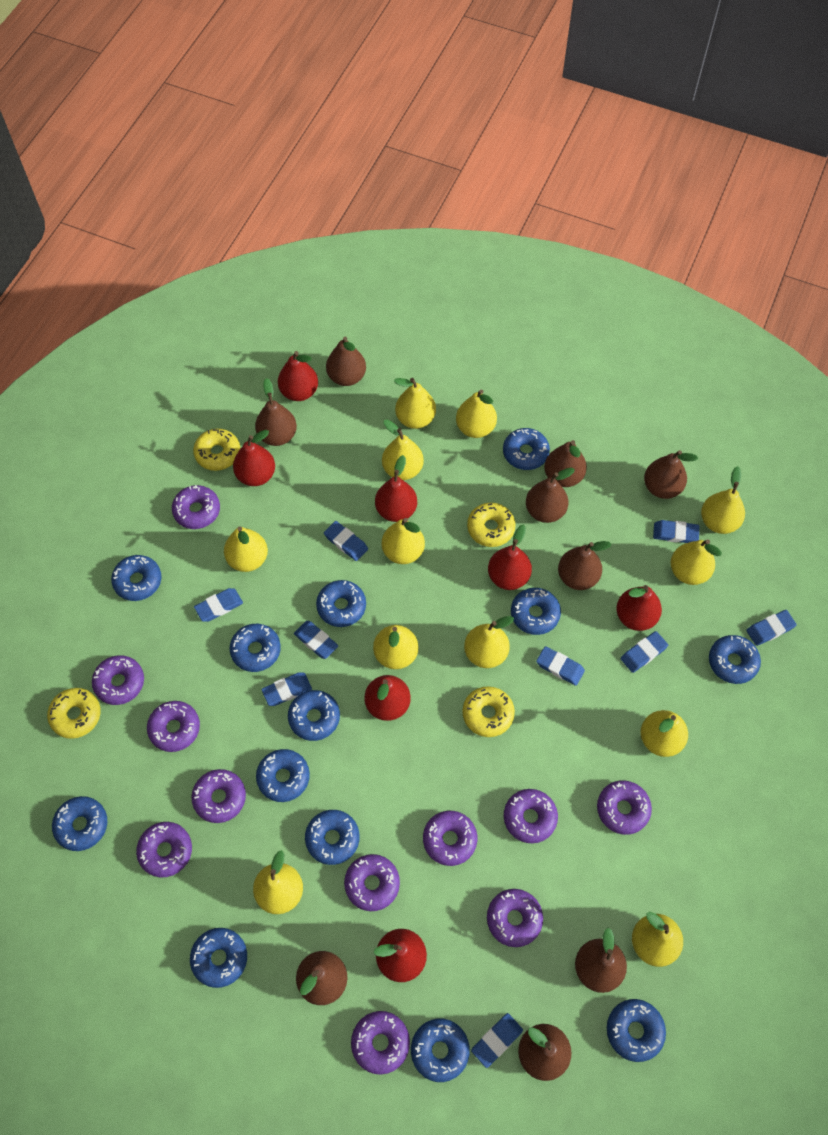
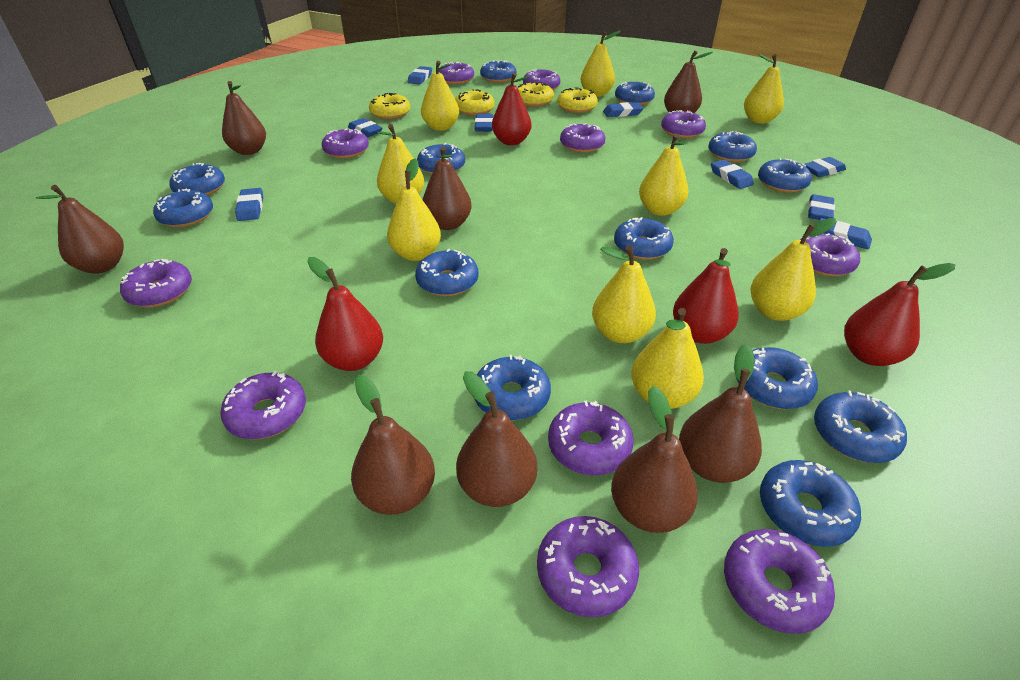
brown pear: 9 -> 8
red pear: 7 -> 4
yellow pear: 12 -> 9

